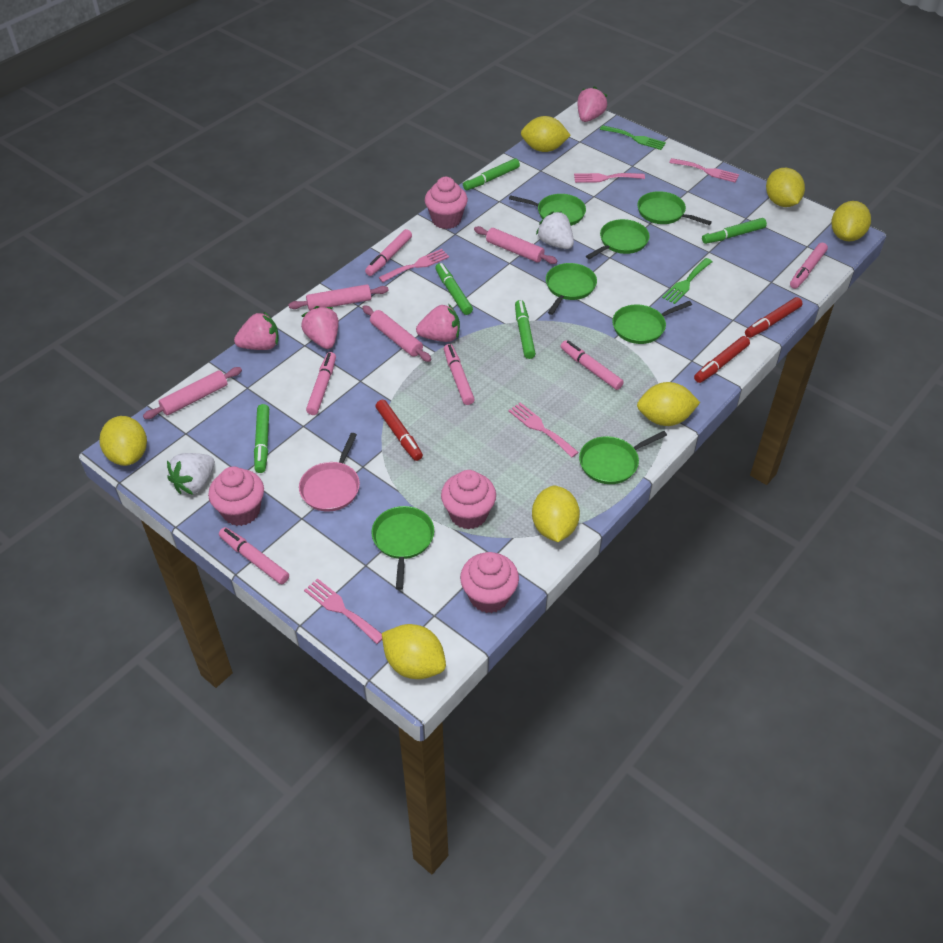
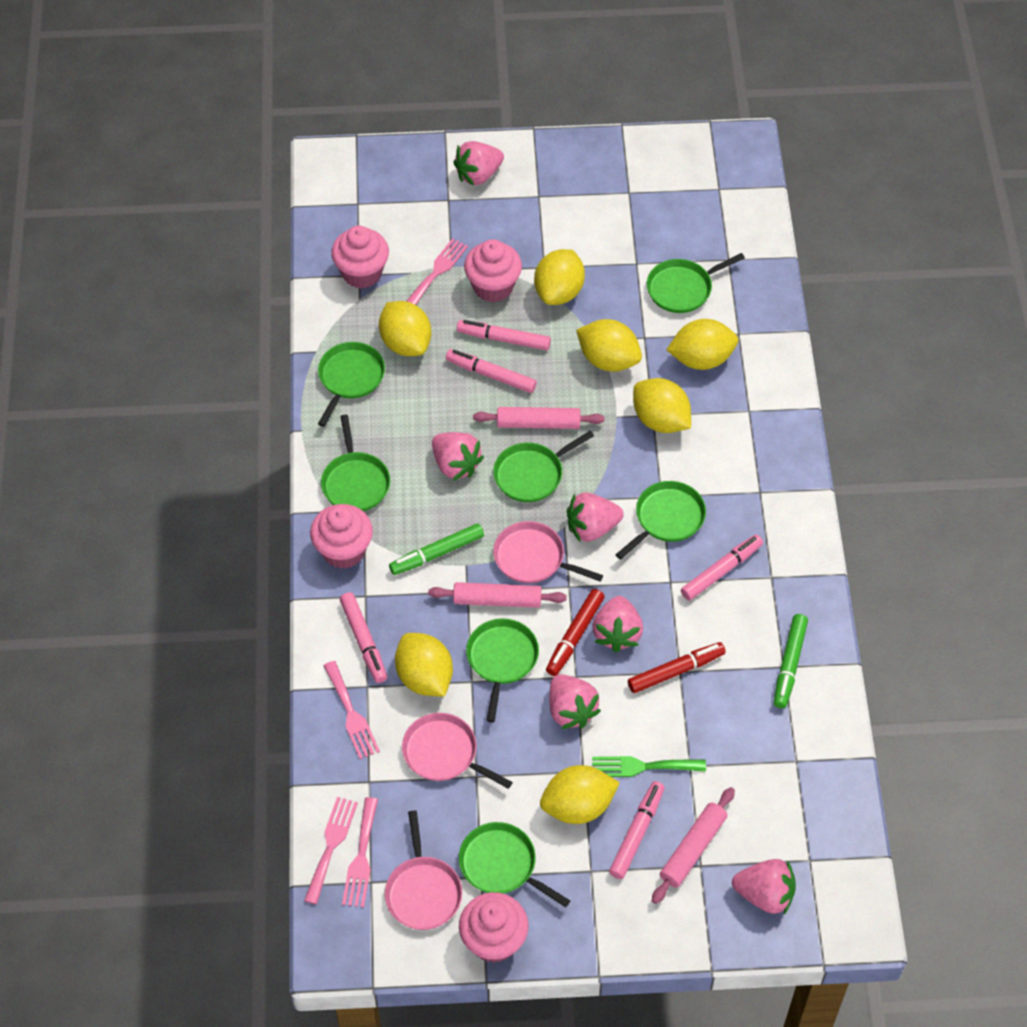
green fork: 2 -> 1
green marker: 5 -> 2
pink fork: 5 -> 4
pink marker: 6 -> 5
pink pan: 1 -> 3
pink rolling pin: 4 -> 3
pink strawberry: 4 -> 6
red marker: 3 -> 2
white strawberry: 2 -> 0

